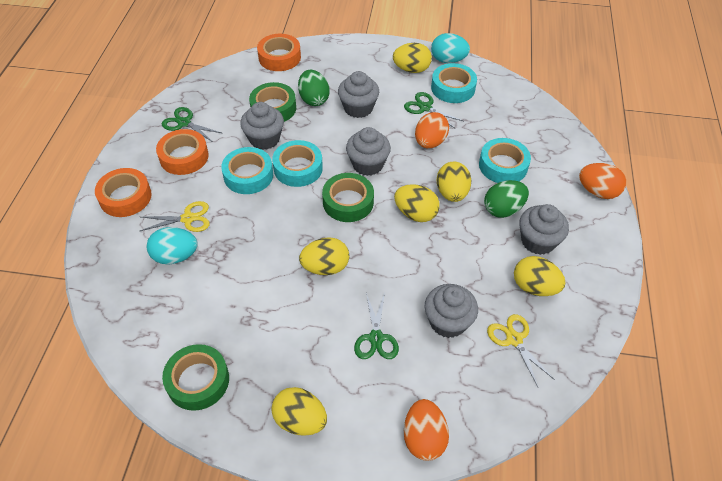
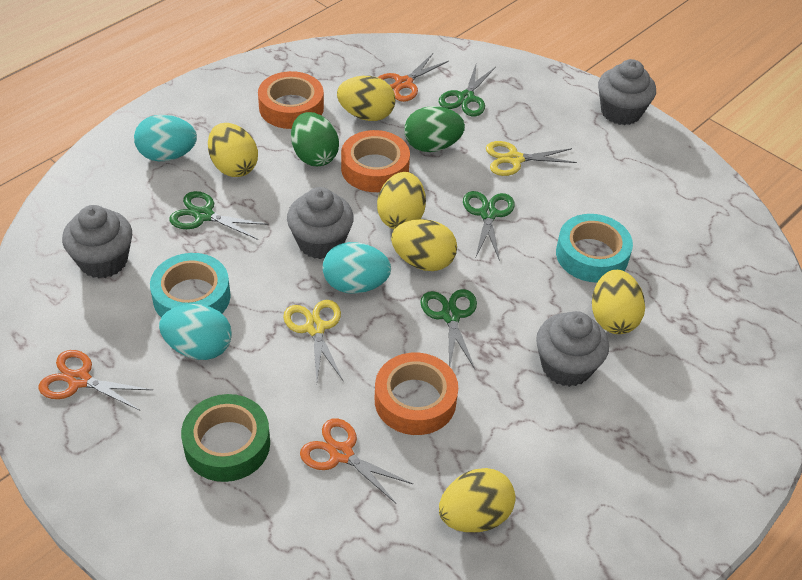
green scissors: 3 -> 4
green tape: 3 -> 1
grey cupcake: 5 -> 4
orange egg: 3 -> 0
orange scissors: 0 -> 3
turquoise egg: 2 -> 3
turquoise tape: 4 -> 2

